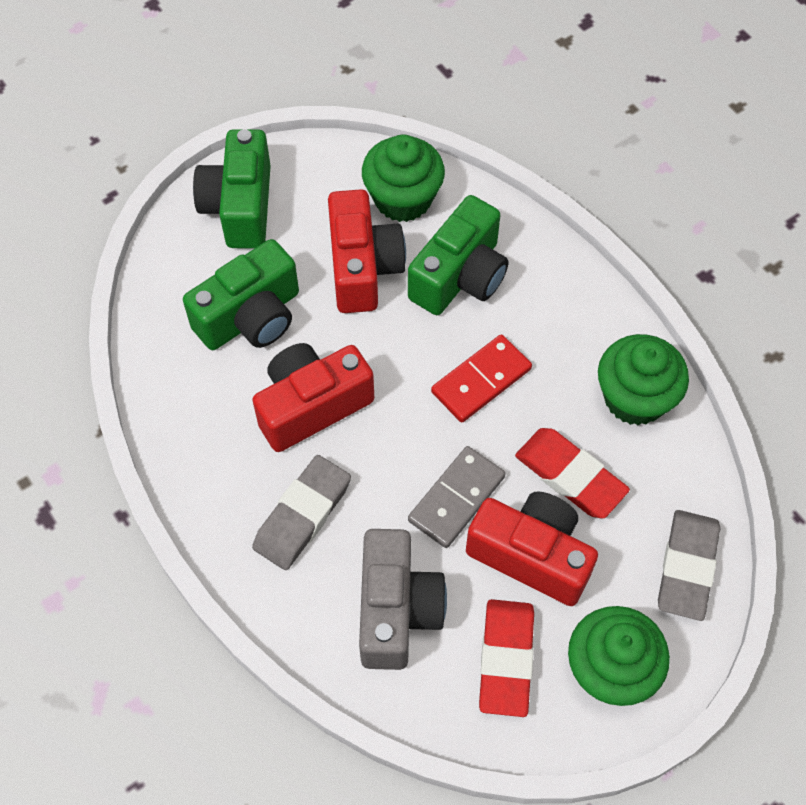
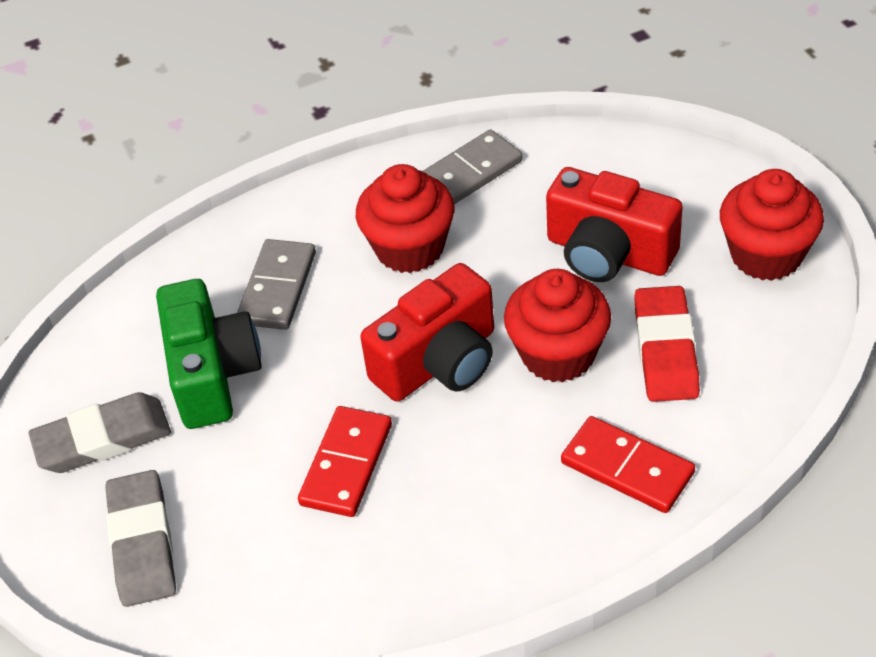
green camera: 3 -> 1
green cupcake: 3 -> 0
grey camera: 1 -> 0
grey domino: 1 -> 2
red camera: 3 -> 2
red cupcake: 0 -> 3
red domino: 1 -> 2
red eraser: 2 -> 1

